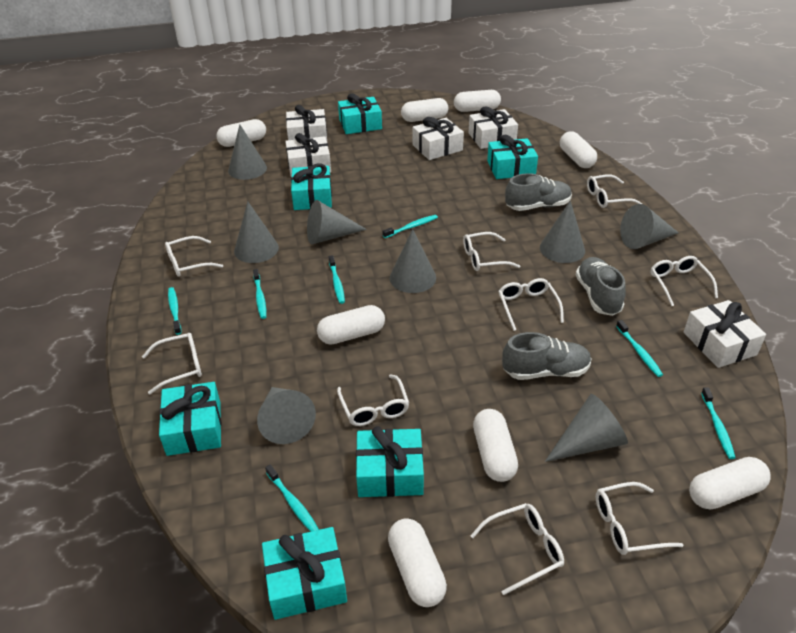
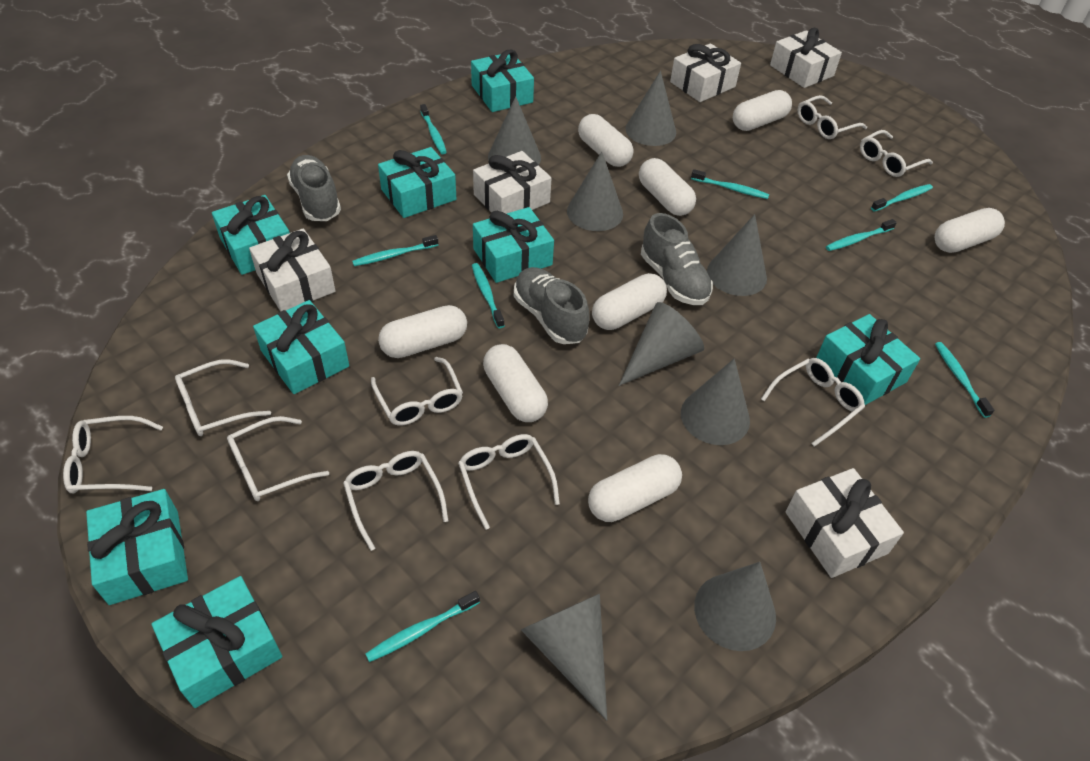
turquoise gift: 6 -> 8
turquoise toothbrush: 7 -> 8

